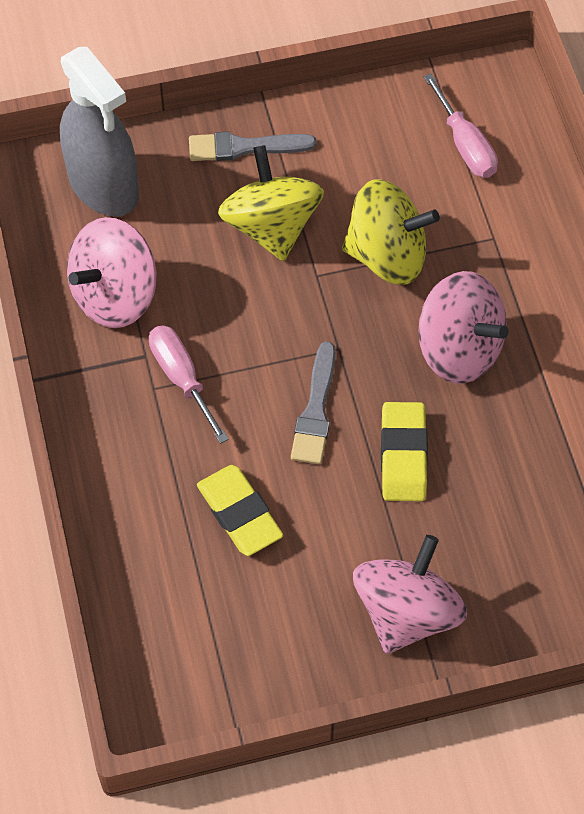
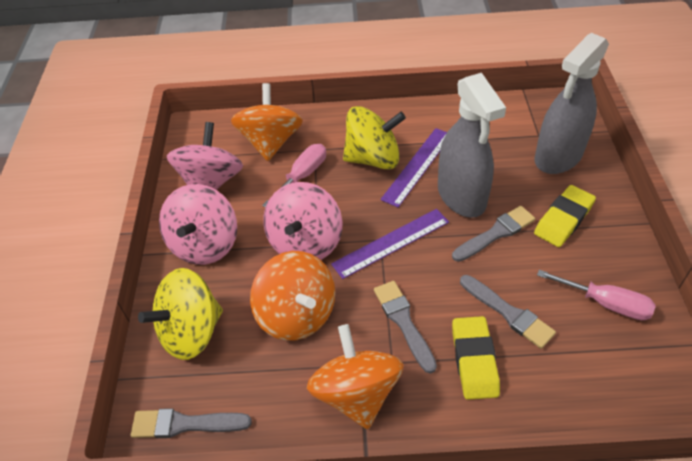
grey brush: 2 -> 4
grey spray bottle: 1 -> 2
orange spinning top: 0 -> 3
purple ruler: 0 -> 2

